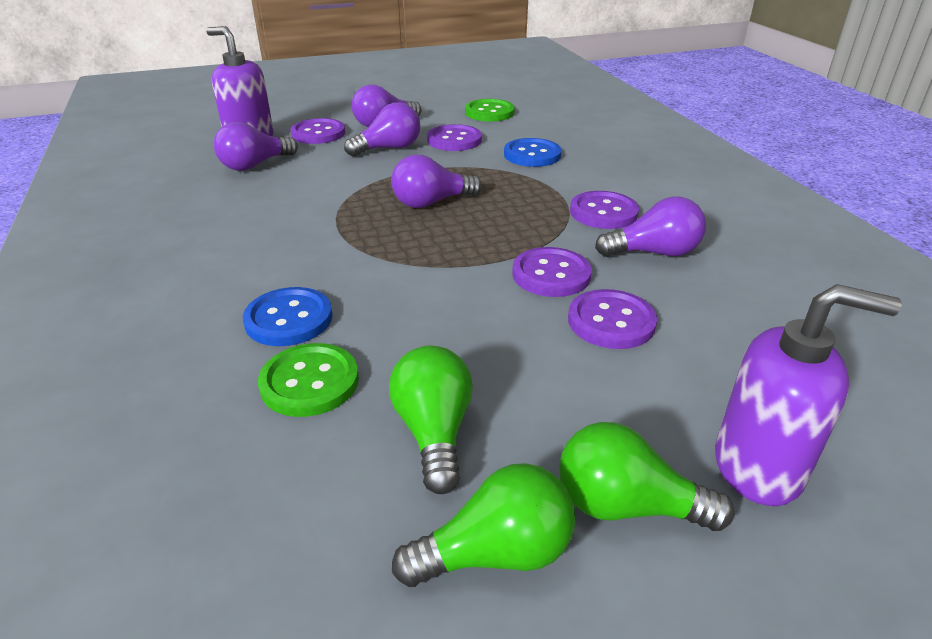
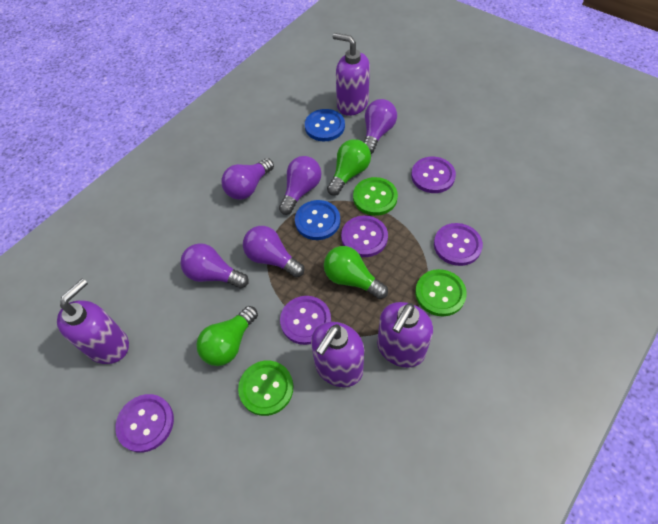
green button: 2 -> 3
purple soap dispenser: 2 -> 4

